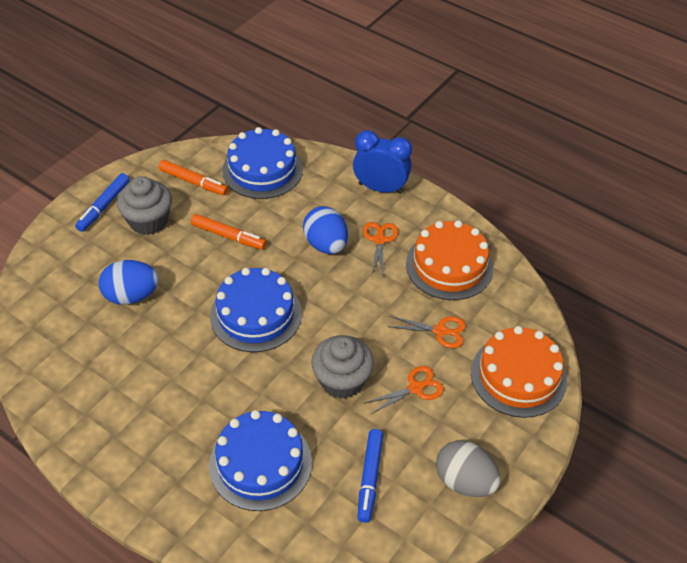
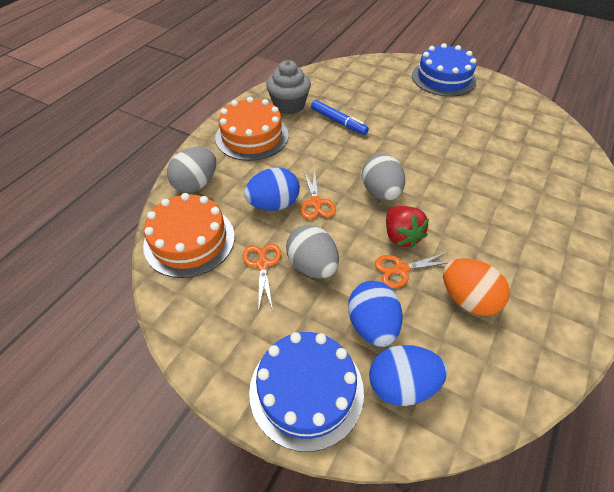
blue cake: 3 -> 2
blue clock: 1 -> 0
blue egg: 2 -> 3
blue marker: 2 -> 1
grey cupcake: 2 -> 1
grey egg: 1 -> 3
orange egg: 0 -> 1
orange marker: 2 -> 0
red strawberry: 0 -> 1

